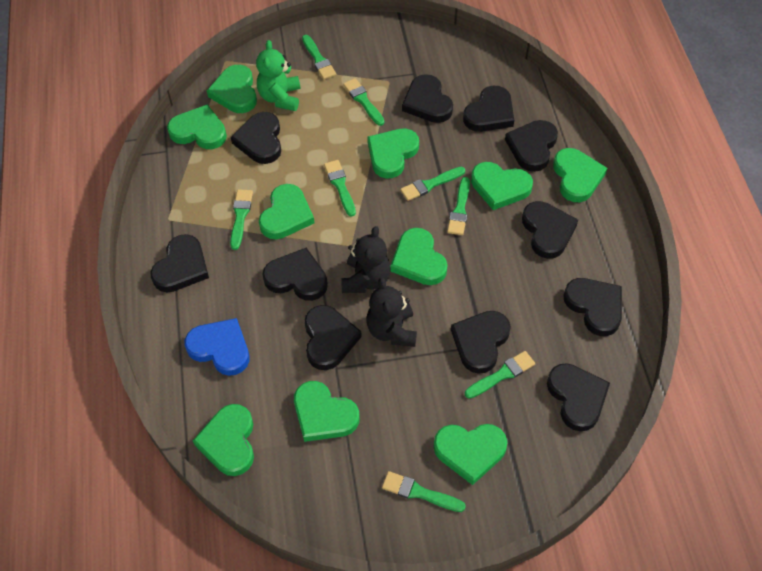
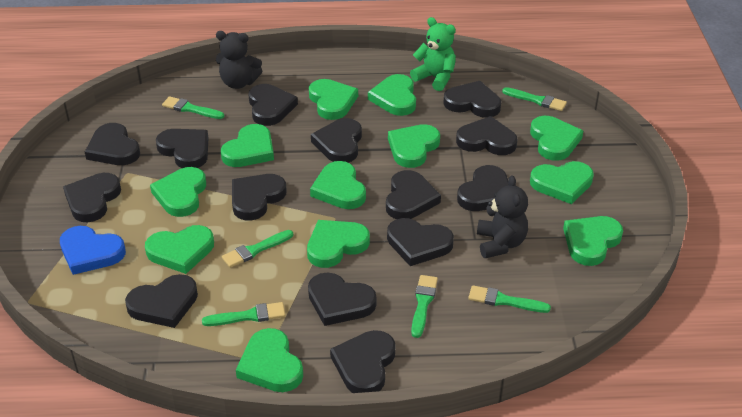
black heart: 11 -> 14
green brush: 8 -> 6
green heart: 10 -> 12

